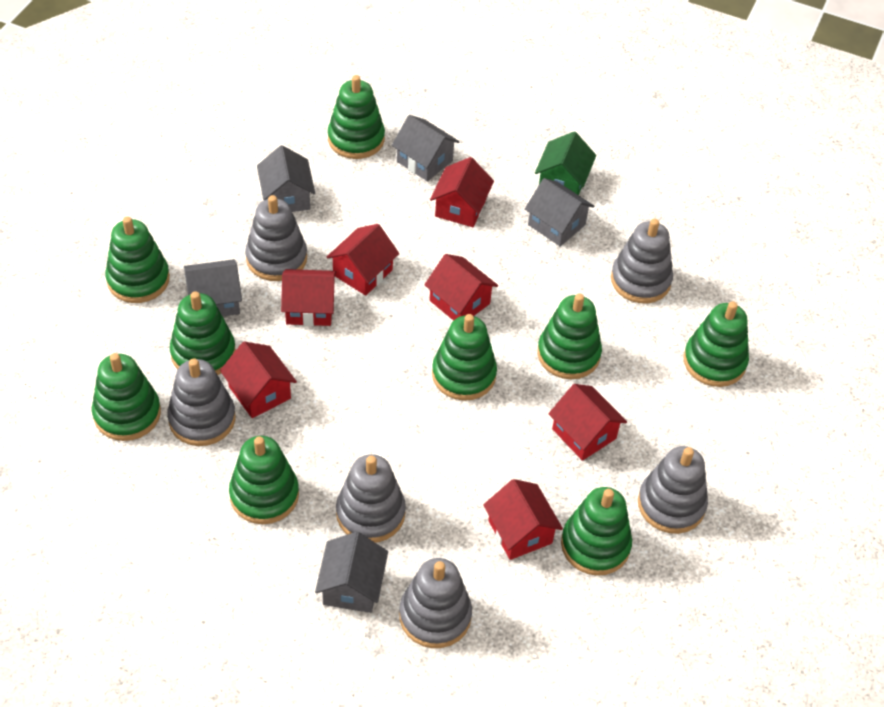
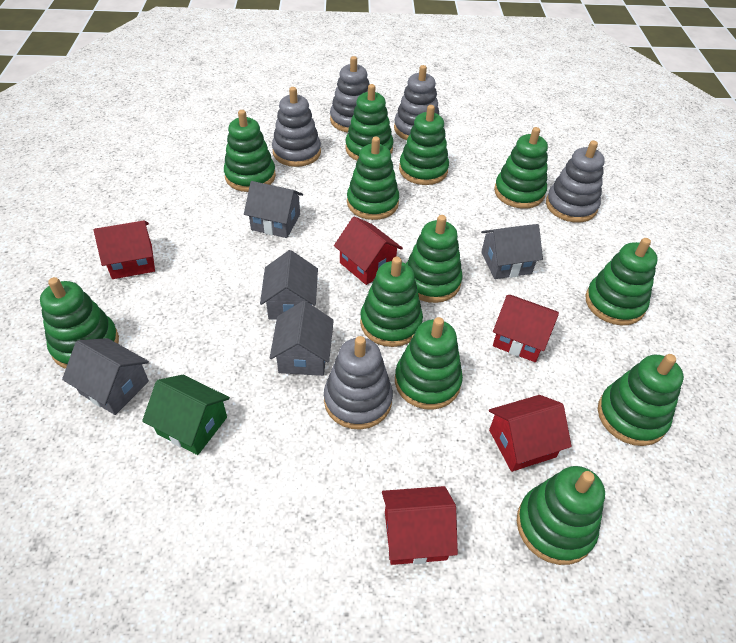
green stacking toy: 9 -> 12
grey stacking toy: 6 -> 5
red house: 7 -> 5

